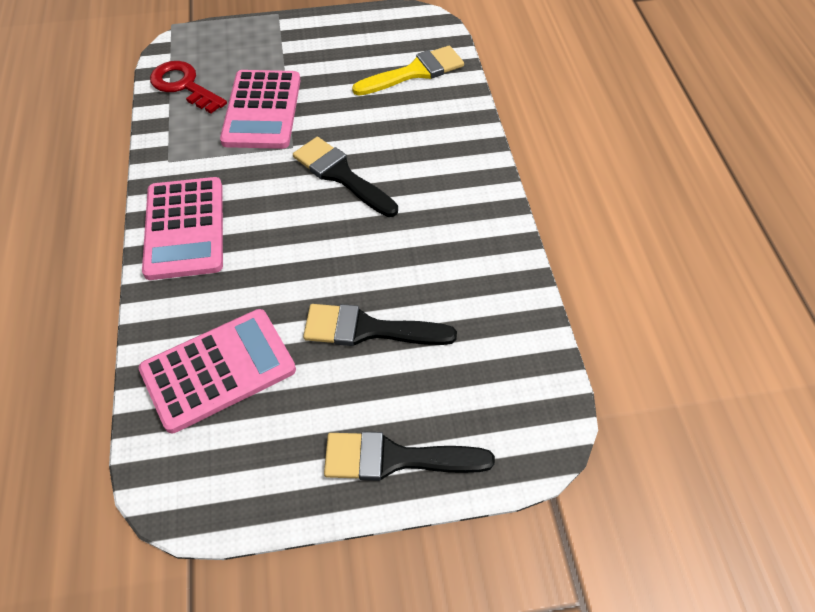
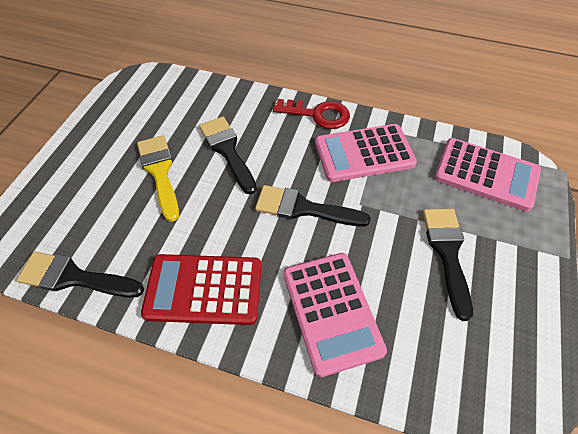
black brush: 3 -> 4
red calculator: 0 -> 1

